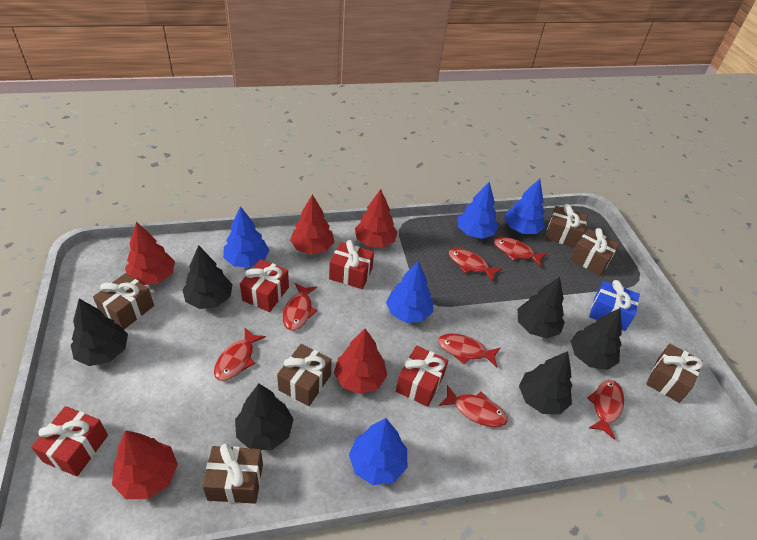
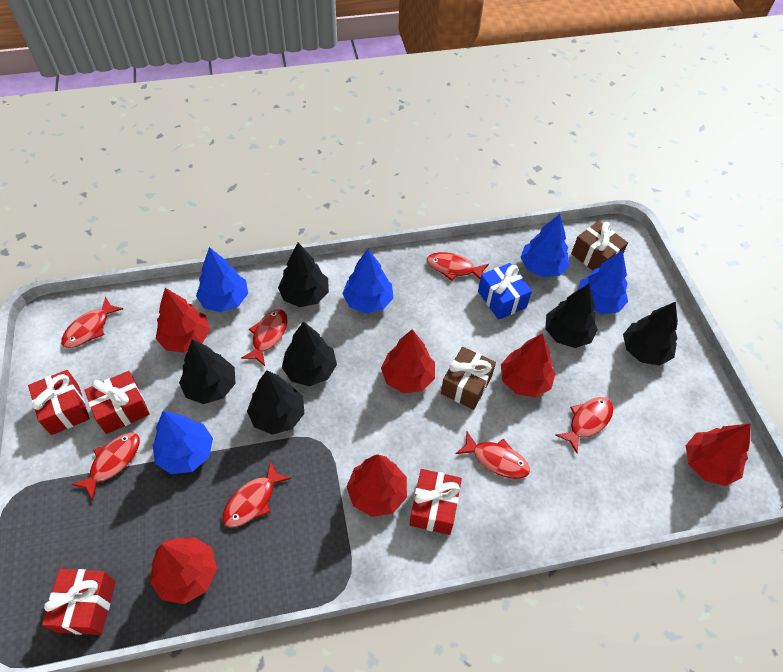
brown gift: 6 -> 2
red tree: 5 -> 6

